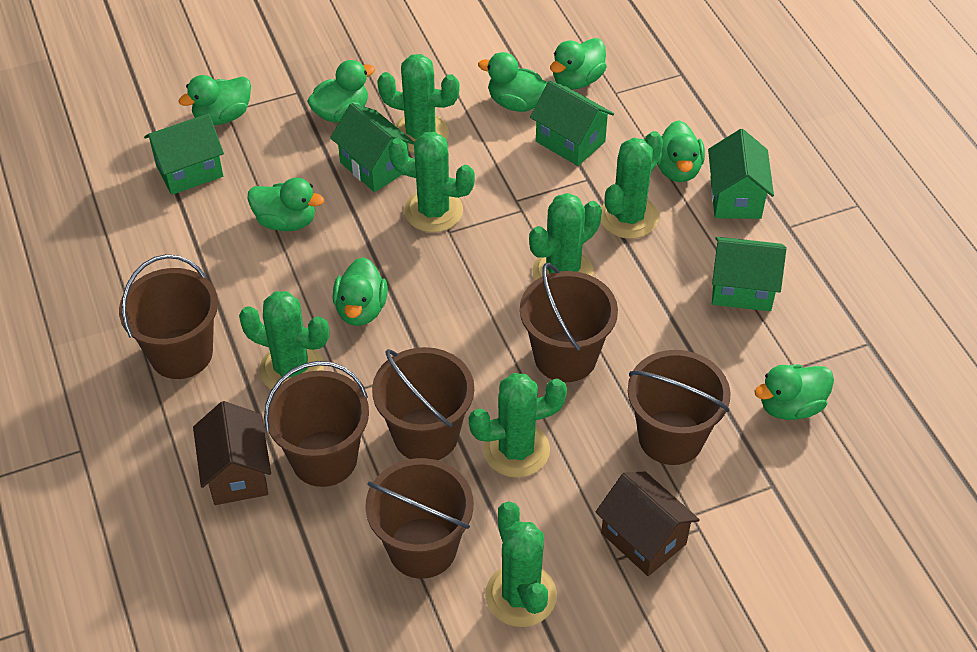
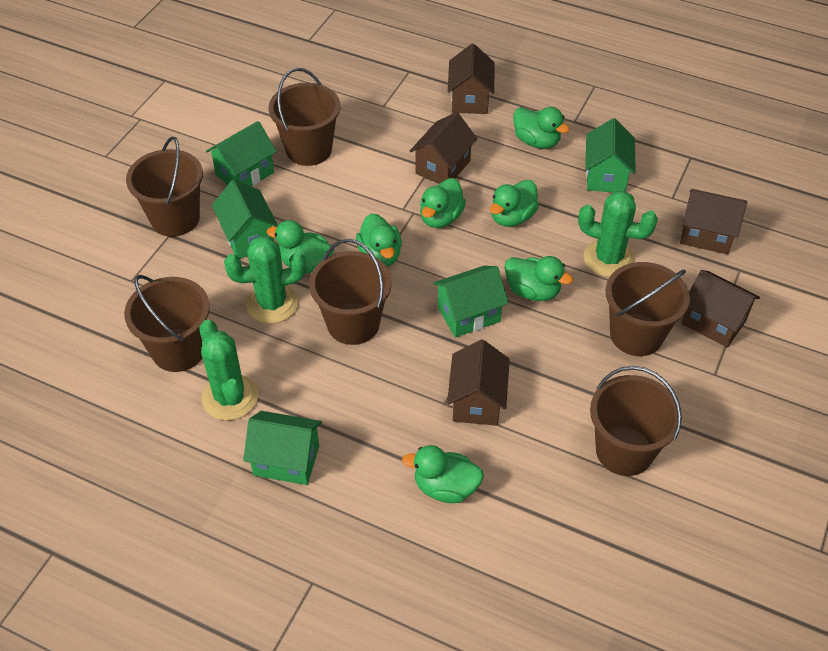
brown house: 2 -> 5
green cactus: 7 -> 3
green duck: 8 -> 7

